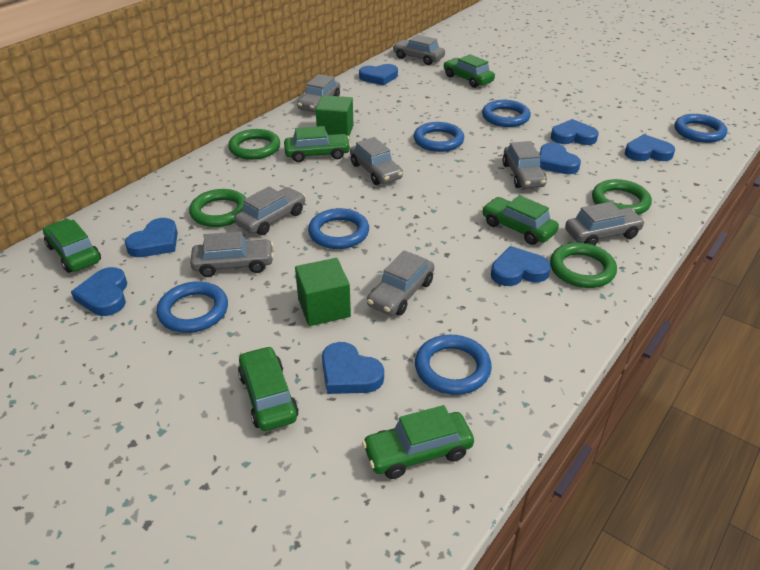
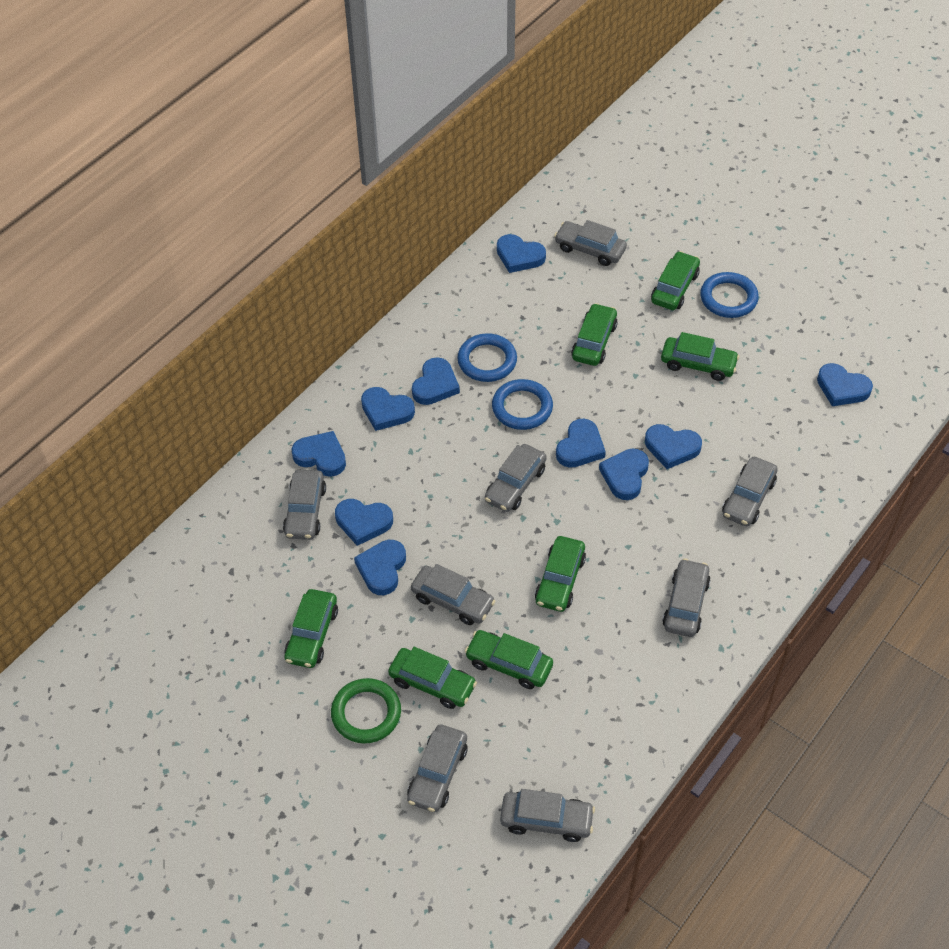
blue heart: 8 -> 10
blue ring: 6 -> 3
green car: 6 -> 7
green cube: 2 -> 0
green ring: 4 -> 1

